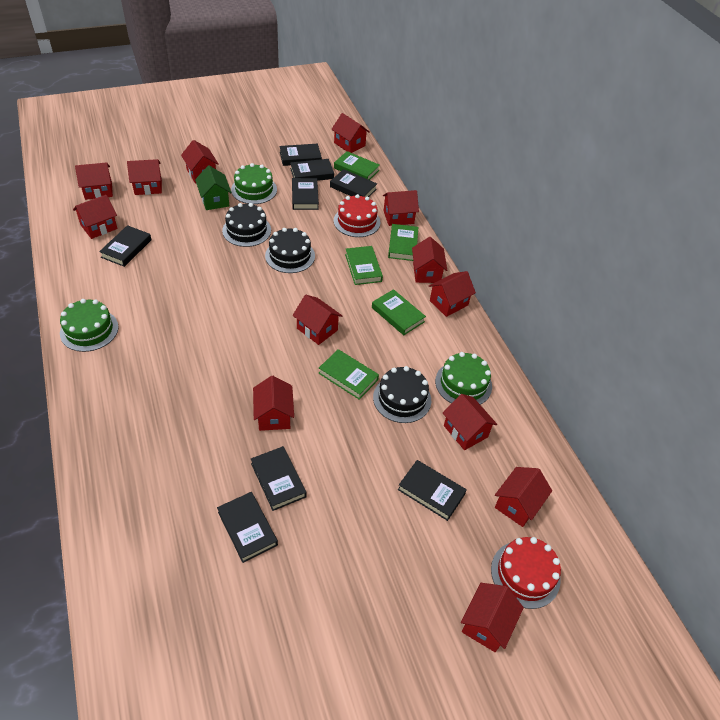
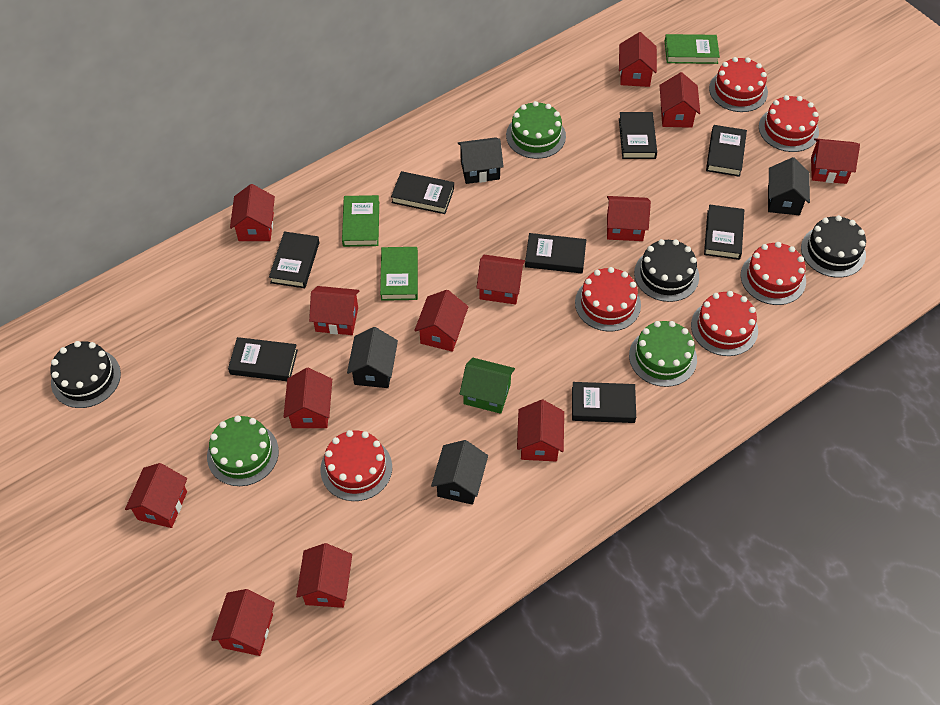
black house: 0 -> 4
green book: 5 -> 3
red cake: 2 -> 6

